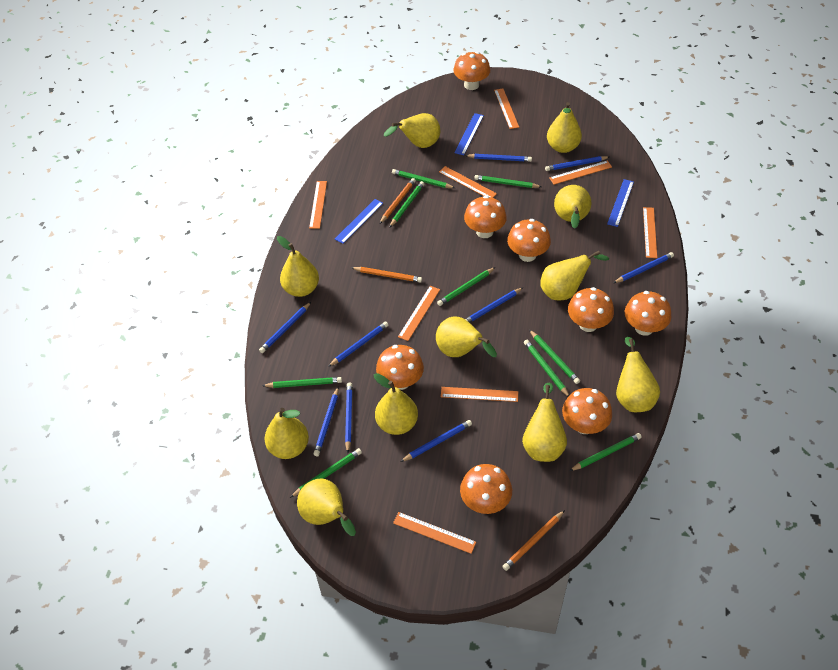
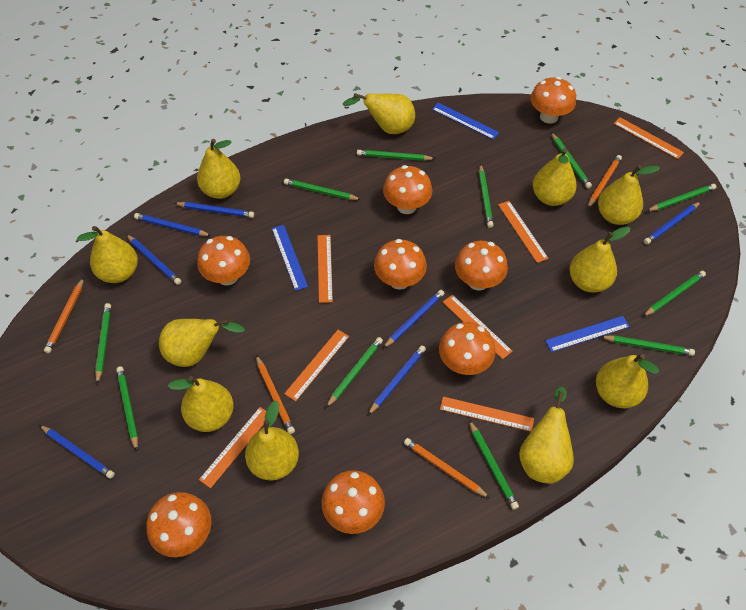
blue pencil: 9 -> 7
green pencil: 9 -> 11
orange pencil: 3 -> 4
orange ruler: 8 -> 7

